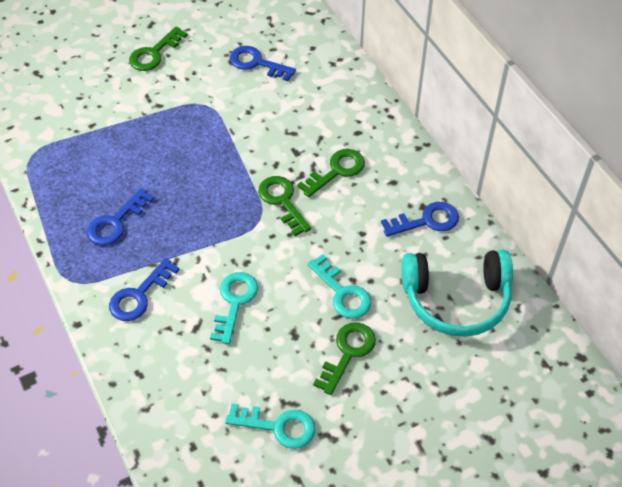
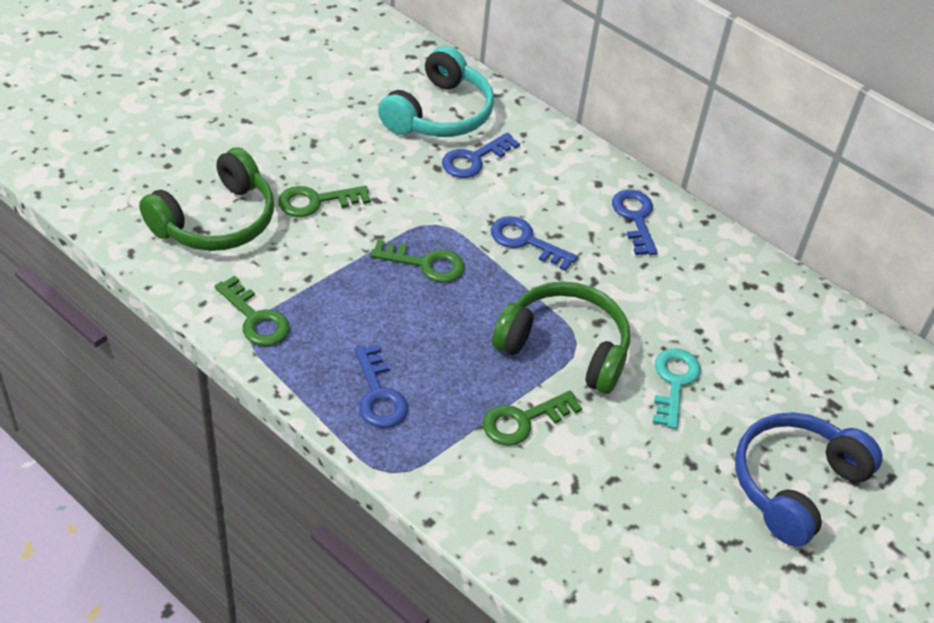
blue headphones: 0 -> 1
green headphones: 0 -> 2
turquoise key: 3 -> 1

